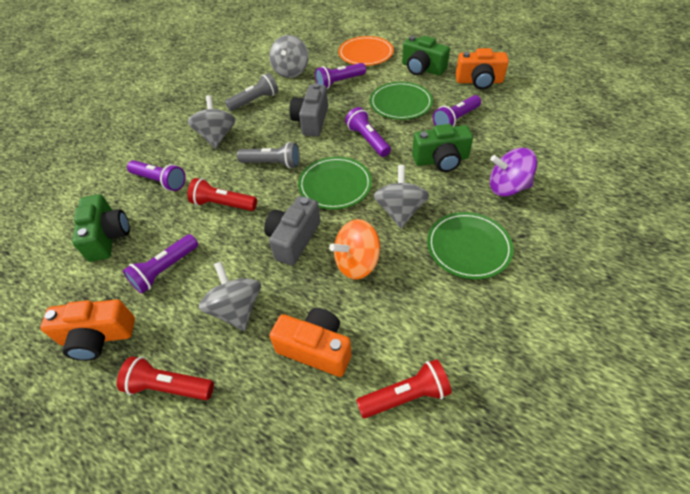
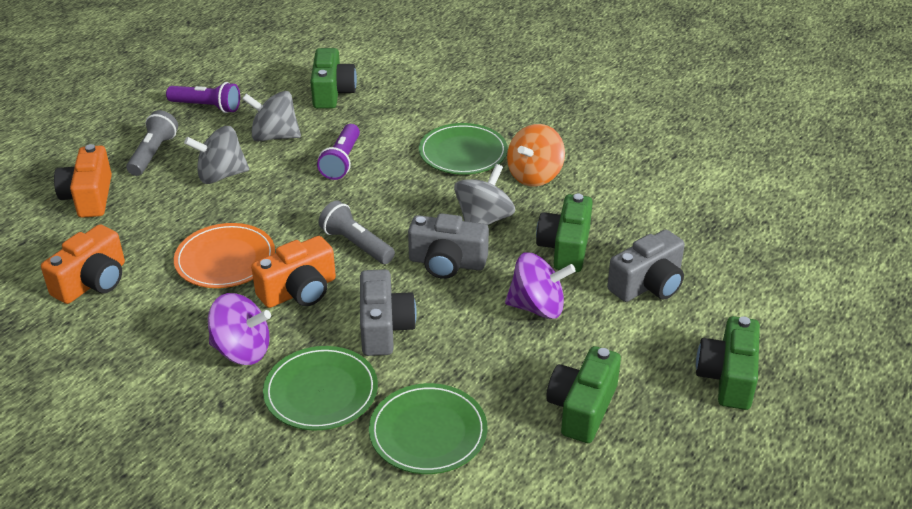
green camera: 3 -> 4
grey camera: 2 -> 3
grey spinning top: 4 -> 3
purple flashlight: 5 -> 2
purple spinning top: 1 -> 2
red flashlight: 3 -> 0

